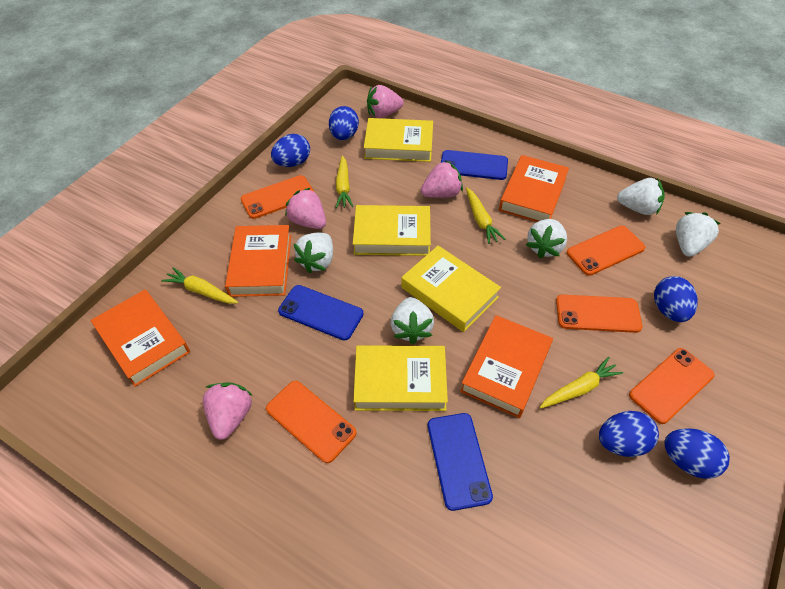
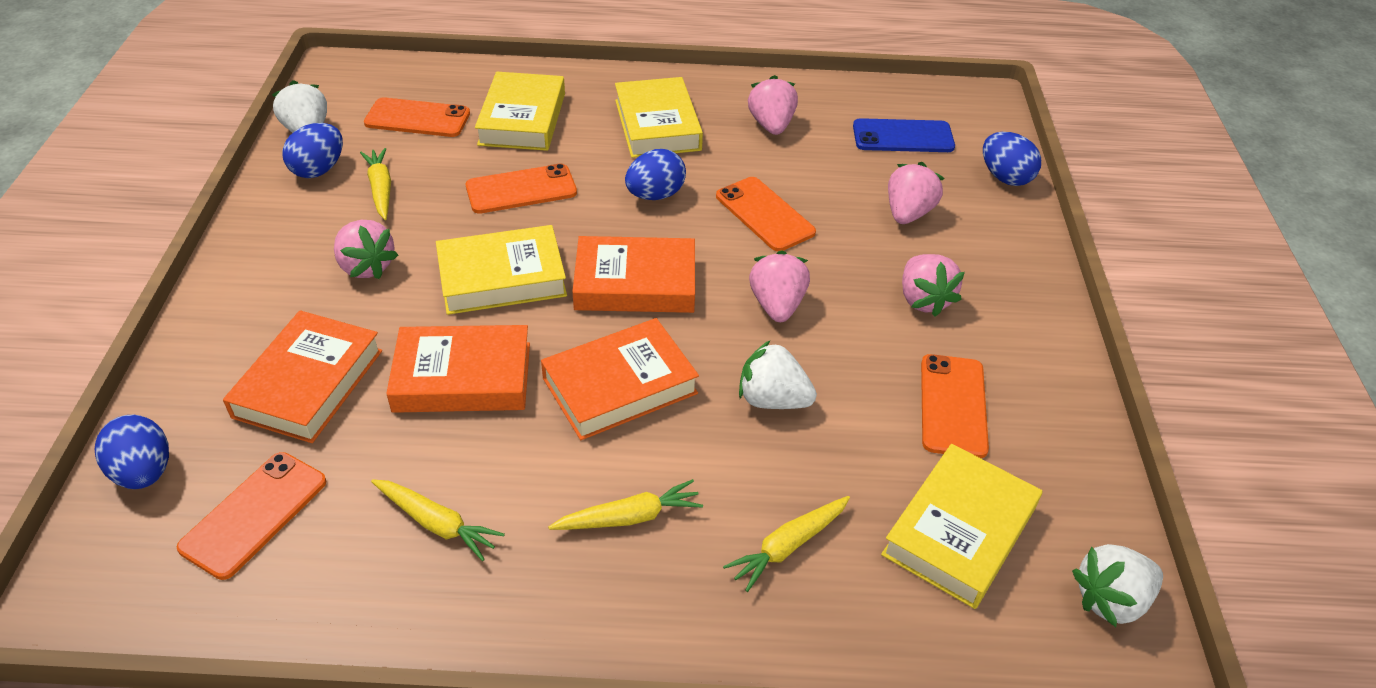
blue egg: 5 -> 4
blue phone: 3 -> 1
pink strawberry: 4 -> 5
white strawberry: 5 -> 3

